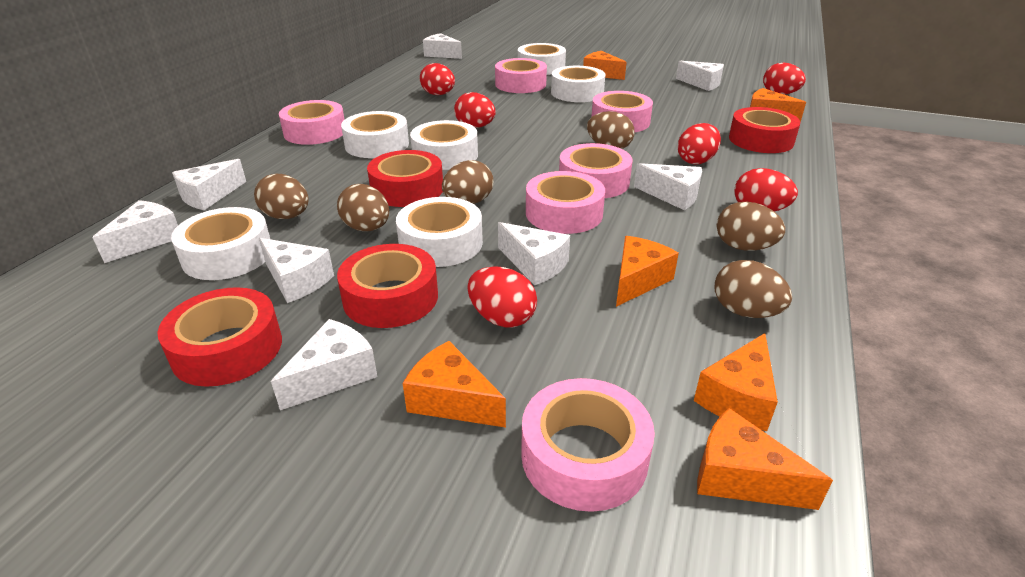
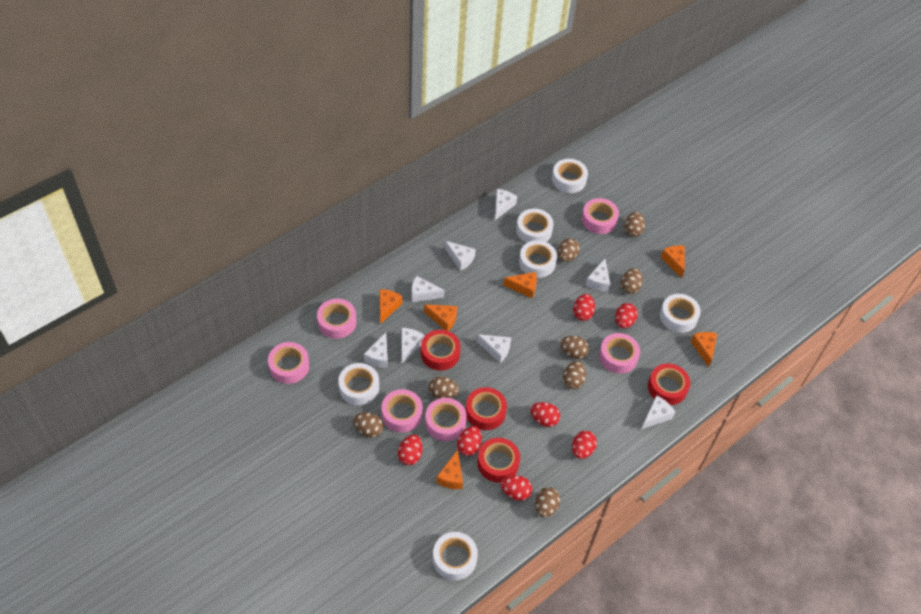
brown egg: 6 -> 8
red egg: 6 -> 7

